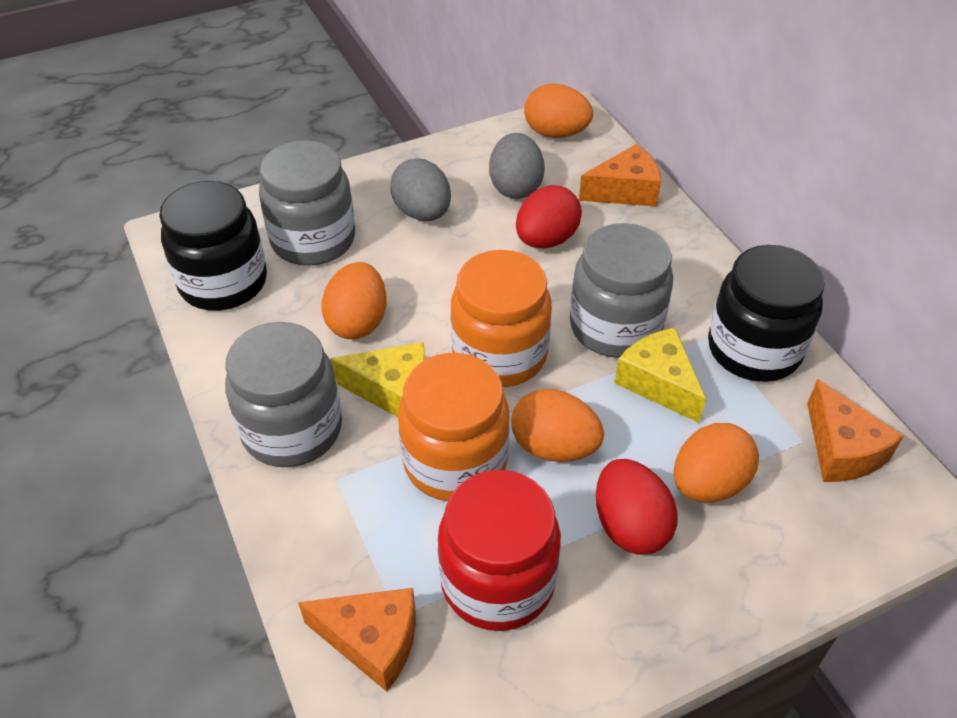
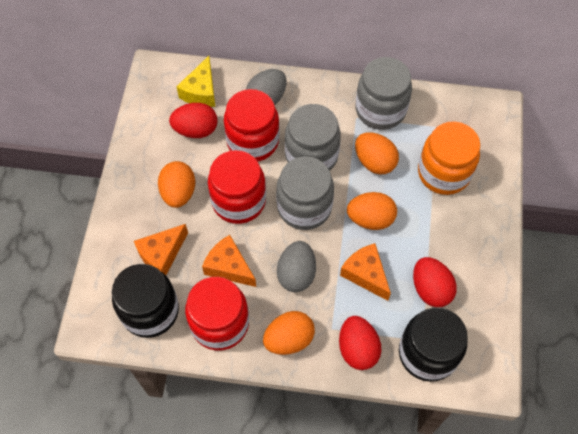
orange jar: 2 -> 1
red egg: 2 -> 3
red jar: 1 -> 3
yellow cheese: 2 -> 1

